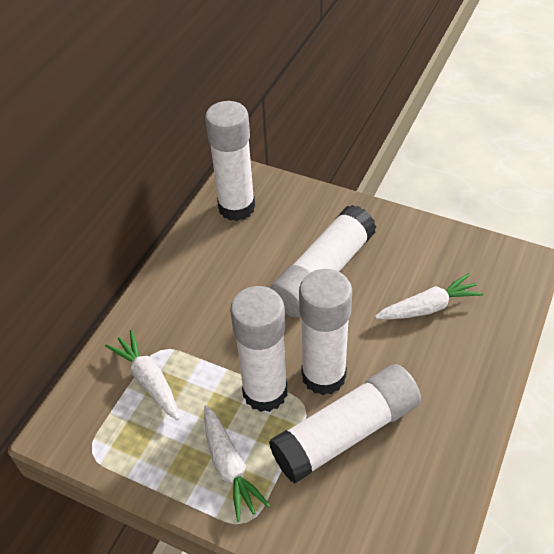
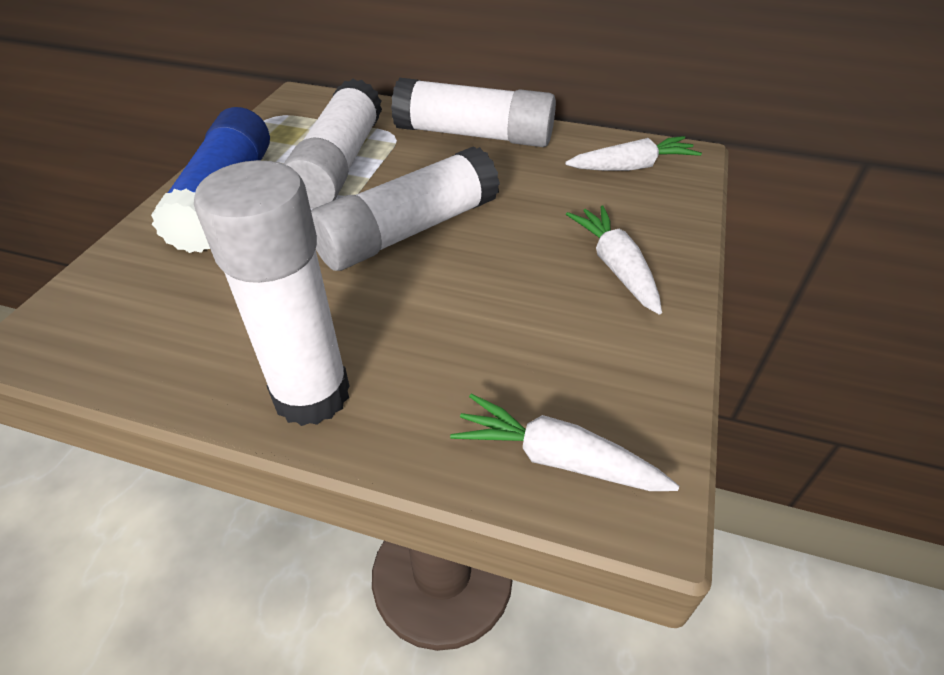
blue glue stick: 0 -> 1
white glue stick: 5 -> 4

